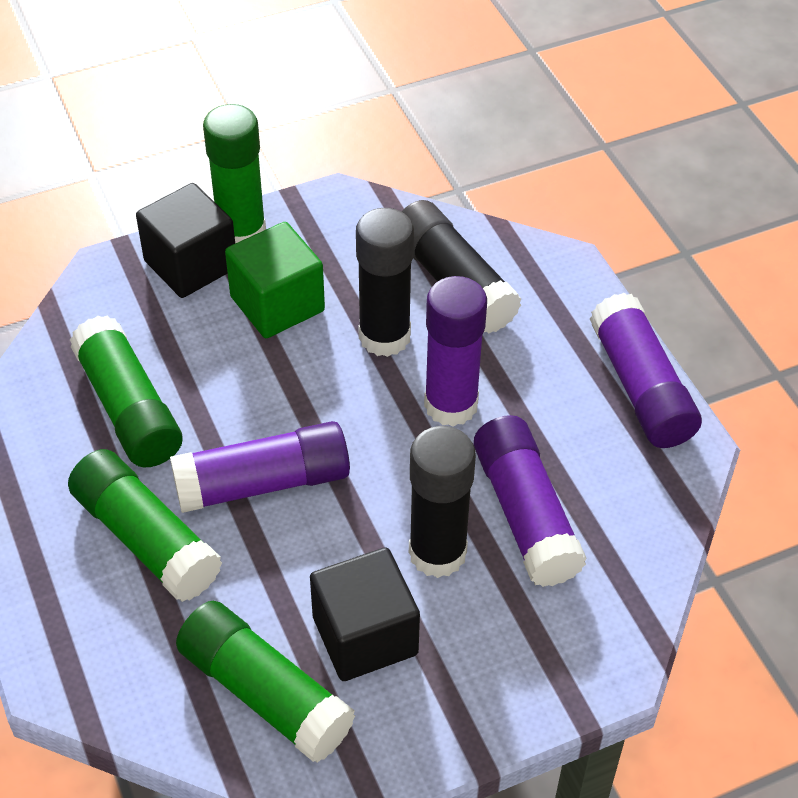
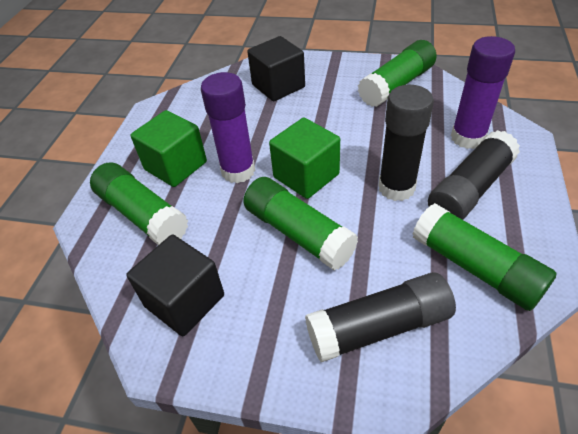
green cube: 1 -> 2
purple glue stick: 4 -> 2

